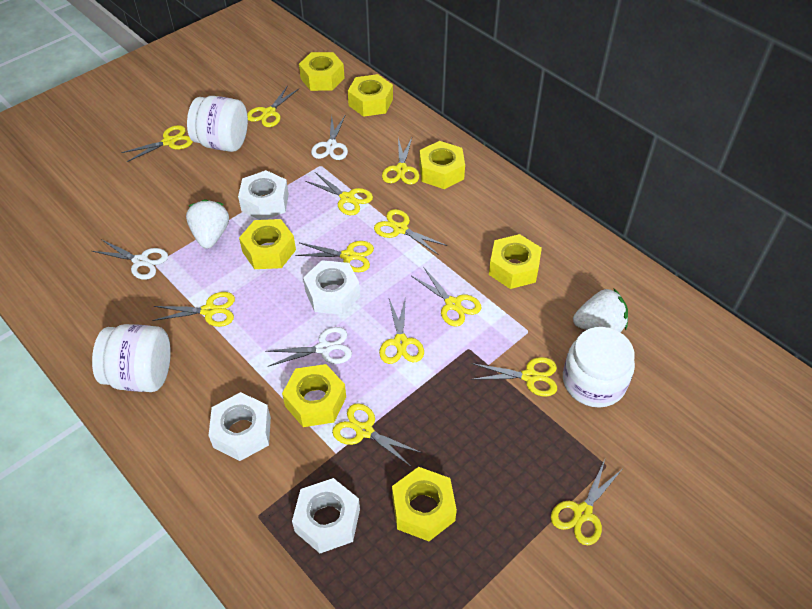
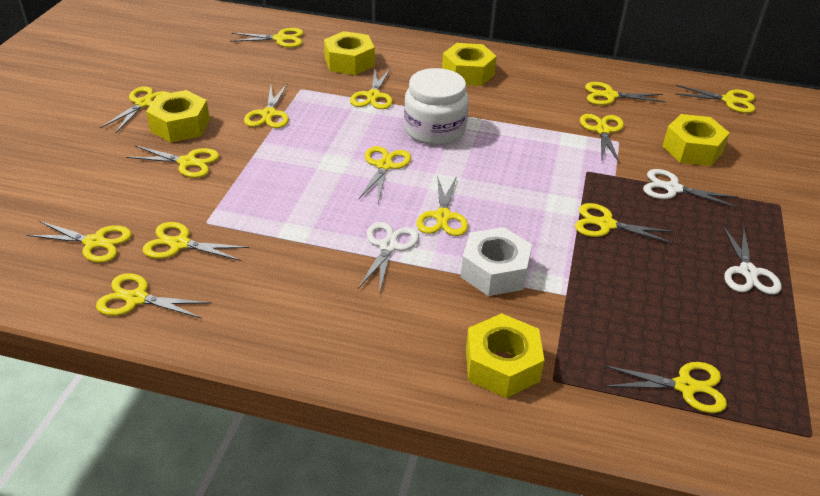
white jar: 3 -> 1
white nut: 4 -> 1
white strawberry: 2 -> 0
yellow nut: 7 -> 5
yellow scissors: 12 -> 15

